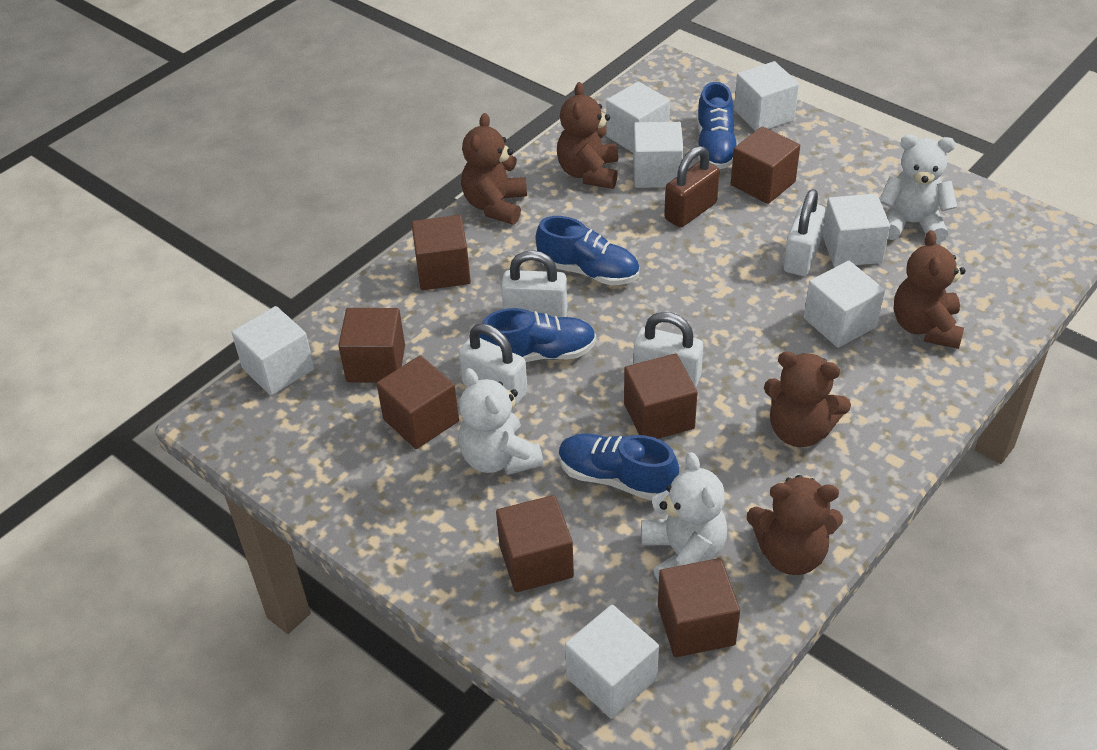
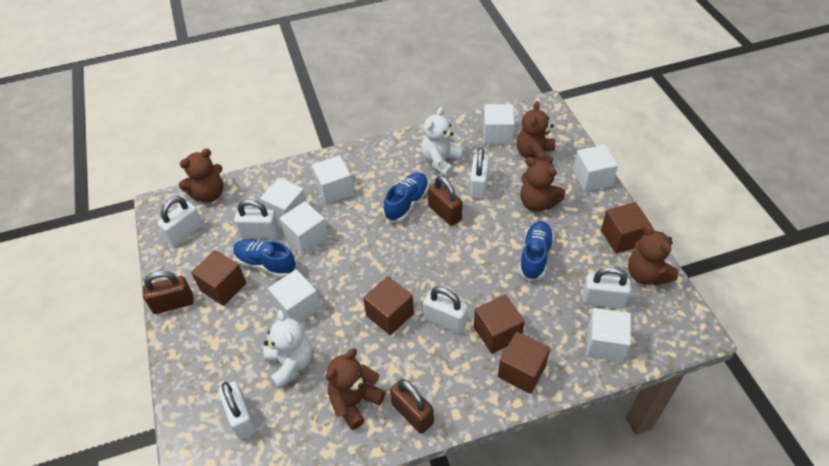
blue shoe: 4 -> 3
brown cube: 7 -> 5
brown padlock: 1 -> 3
white padlock: 4 -> 6
white teddy bear: 3 -> 2

